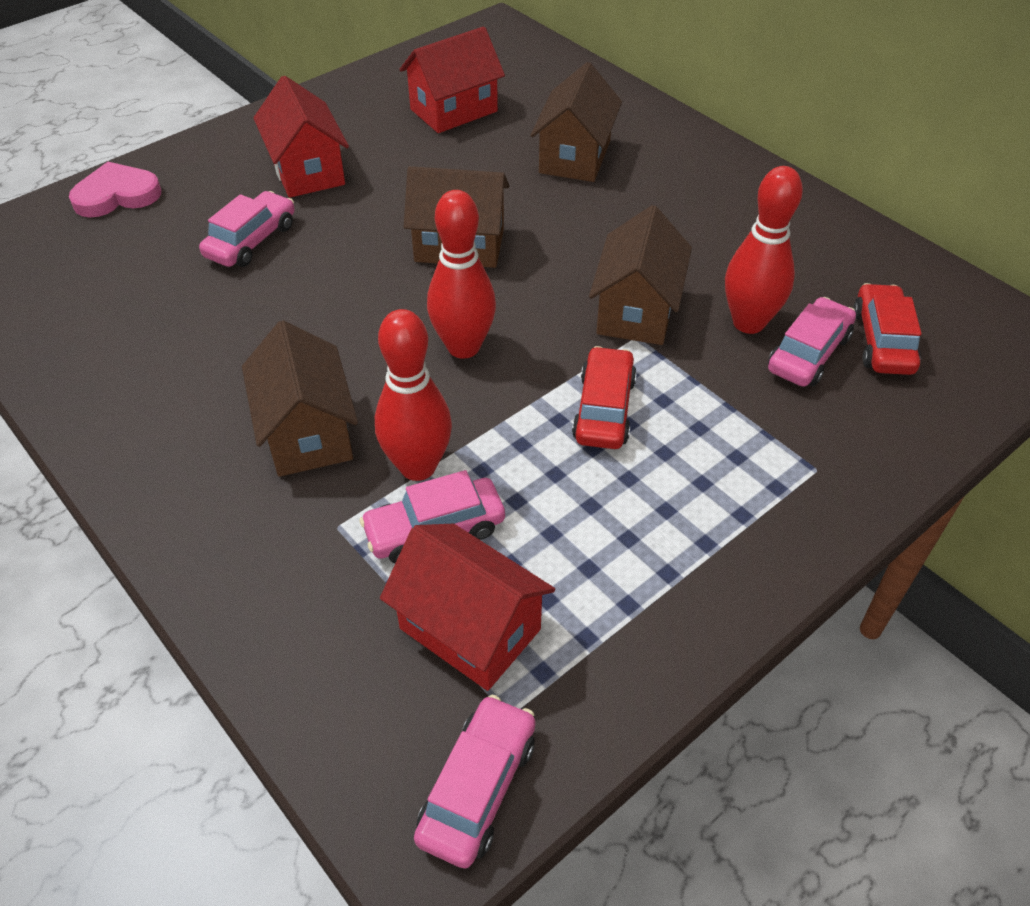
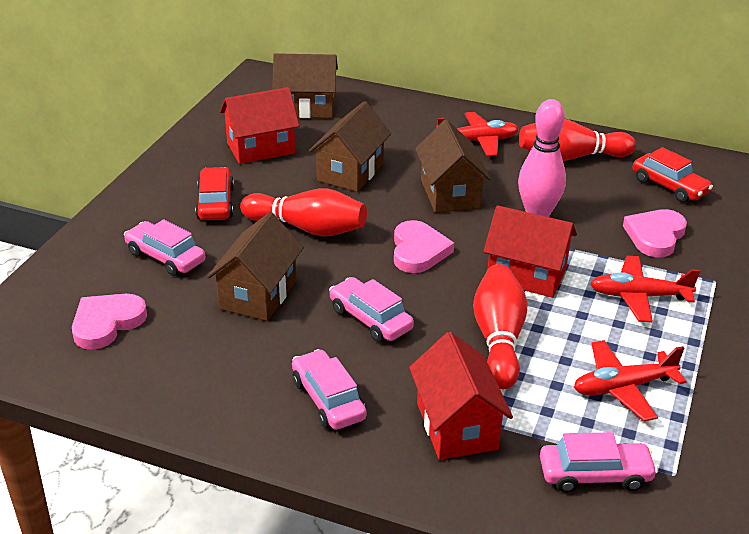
pink bowling pin: 0 -> 1
pink heart: 1 -> 3
red plane: 0 -> 3

